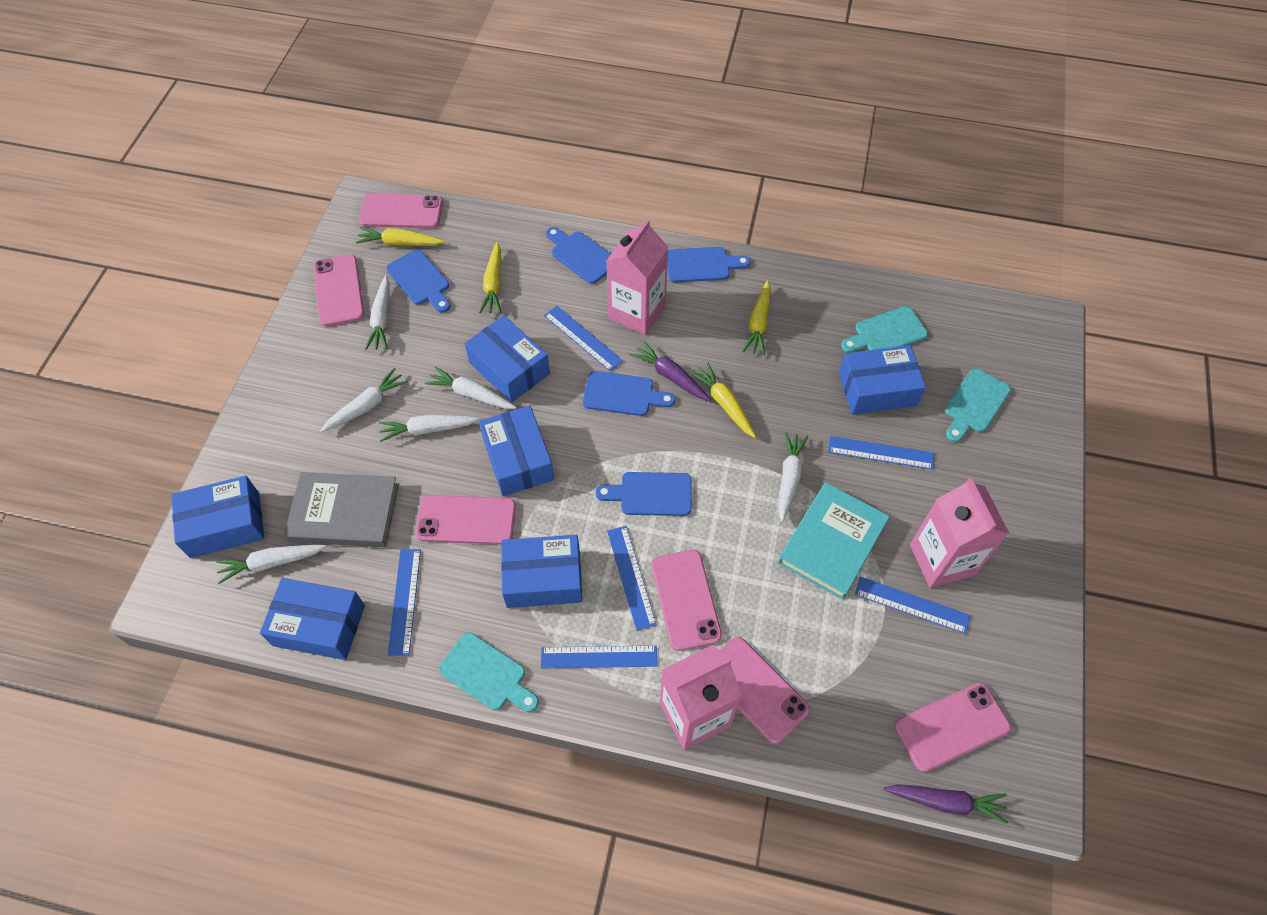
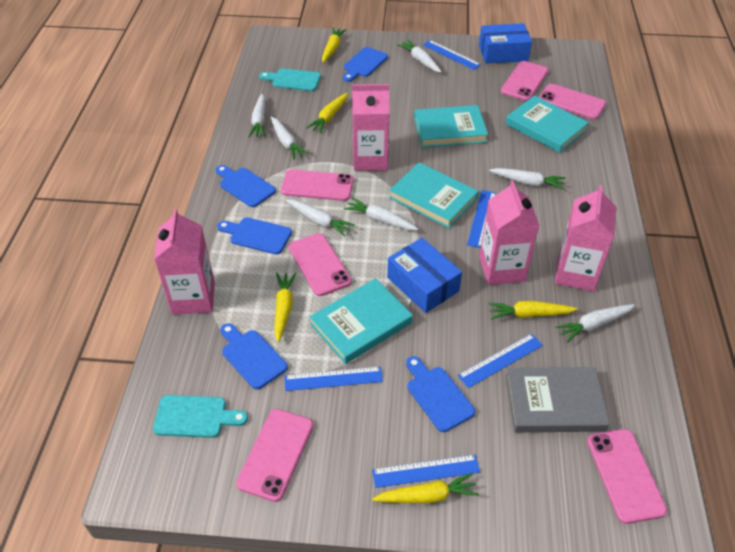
blue box: 6 -> 2
blue ruler: 6 -> 5
pink carton: 3 -> 4
purple carrot: 2 -> 0
turquoise book: 1 -> 4
turquoise cutting board: 3 -> 2
white carrot: 6 -> 7
yellow carrot: 4 -> 5

